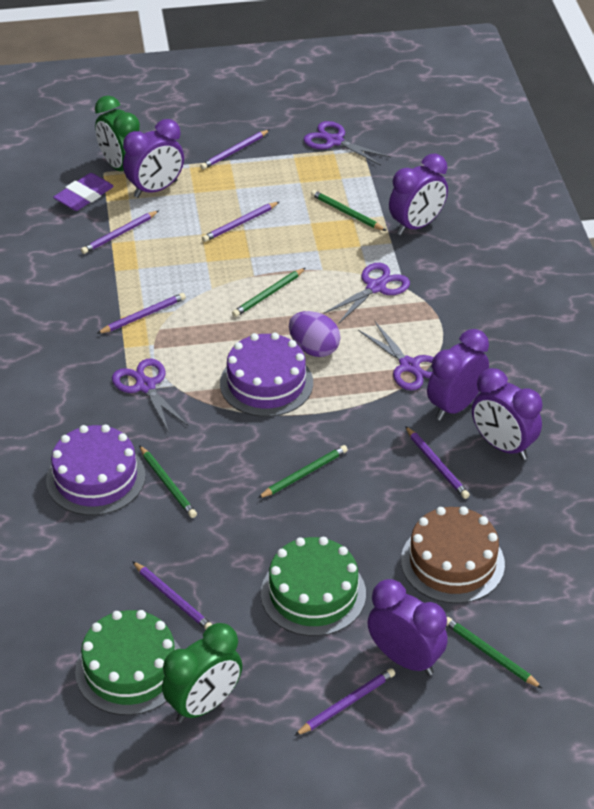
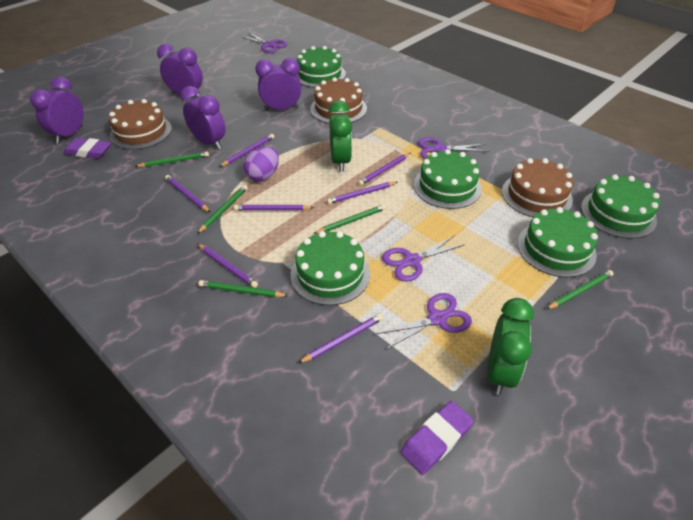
brown cake: 1 -> 3
green cake: 2 -> 5
purple cake: 2 -> 0
purple clock: 5 -> 4
purple eraser: 1 -> 2

